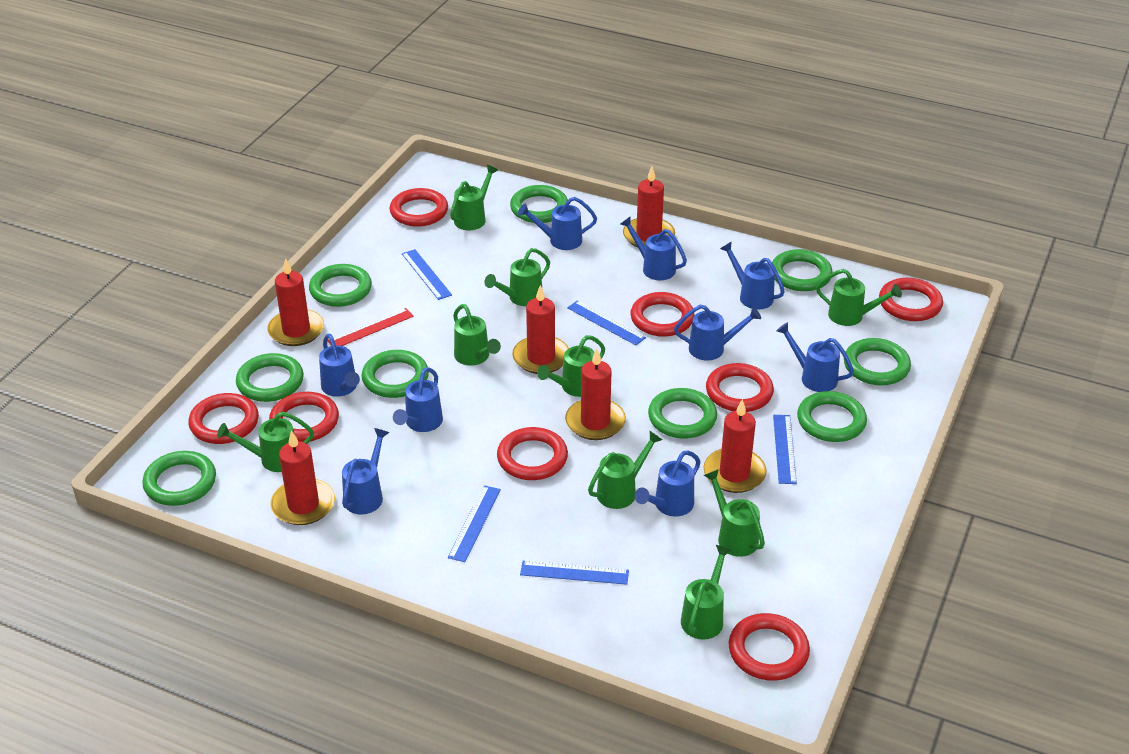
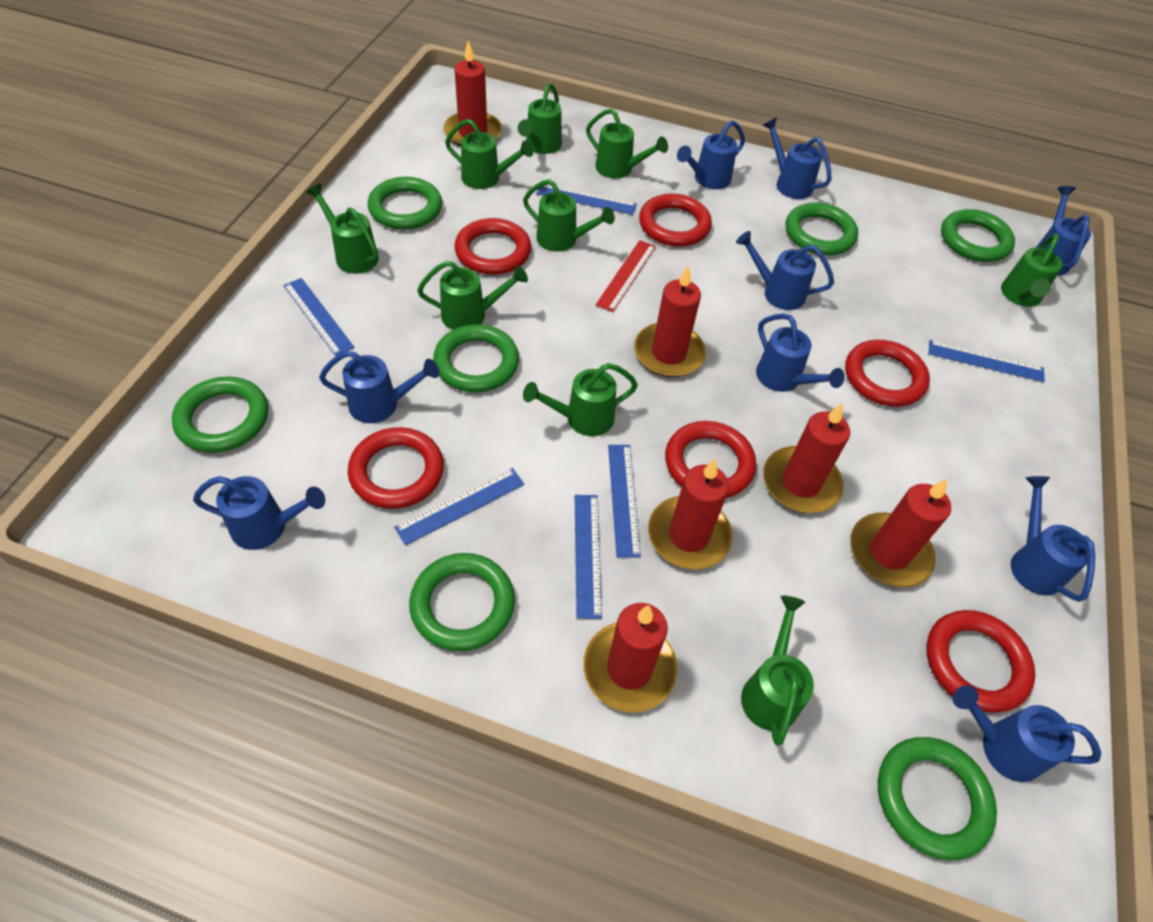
blue ruler: 5 -> 6
green ring: 9 -> 7
red ring: 8 -> 6

